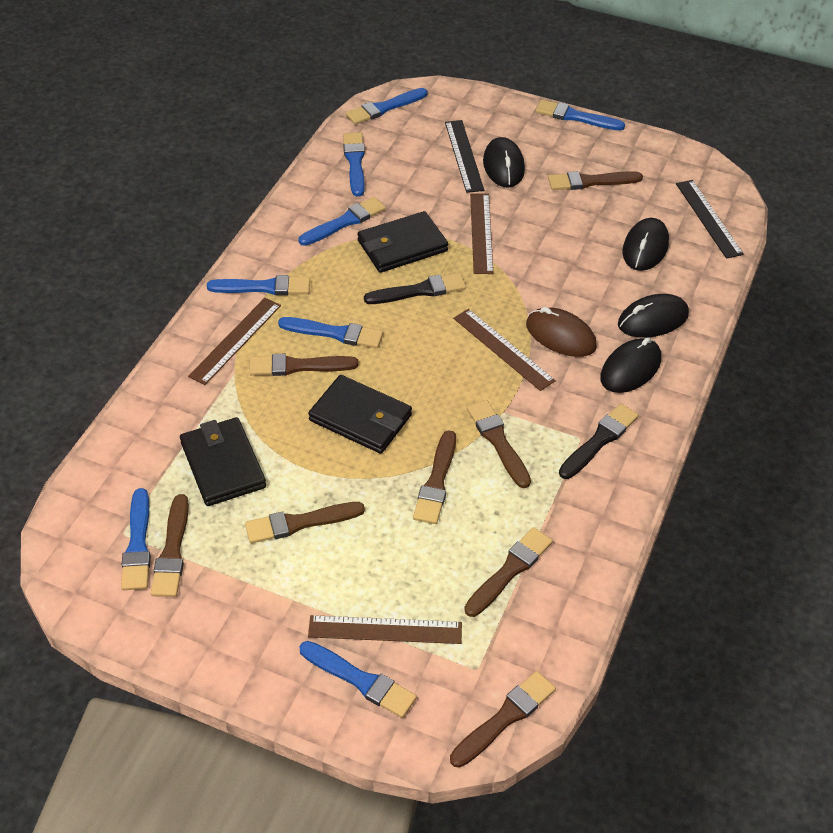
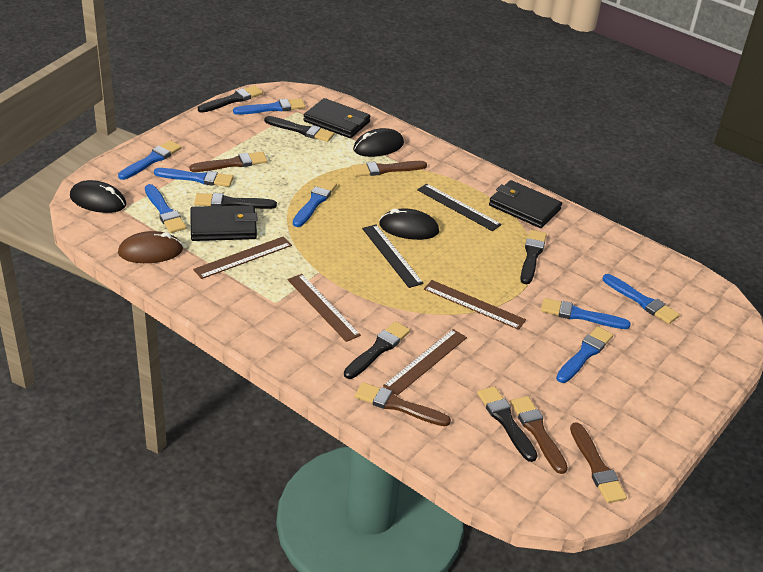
black brush: 2 -> 6
black mouse: 4 -> 3
brown brush: 8 -> 5

